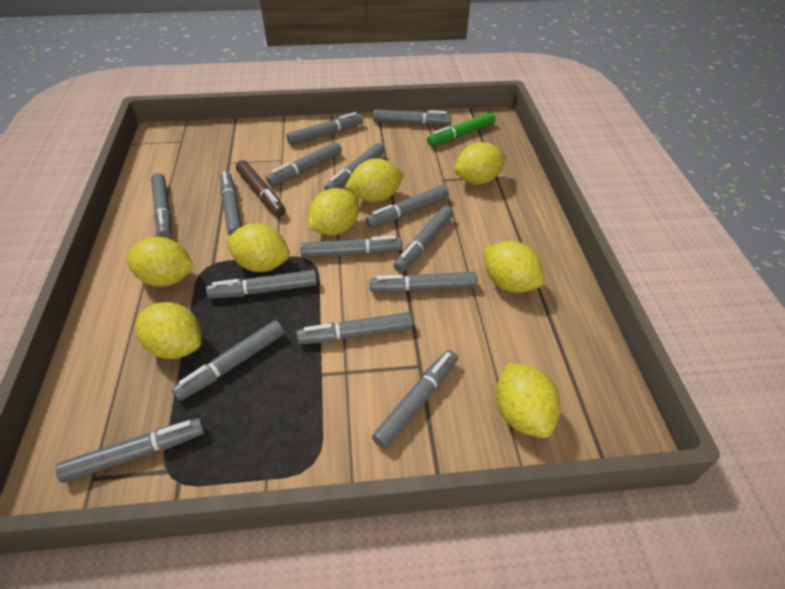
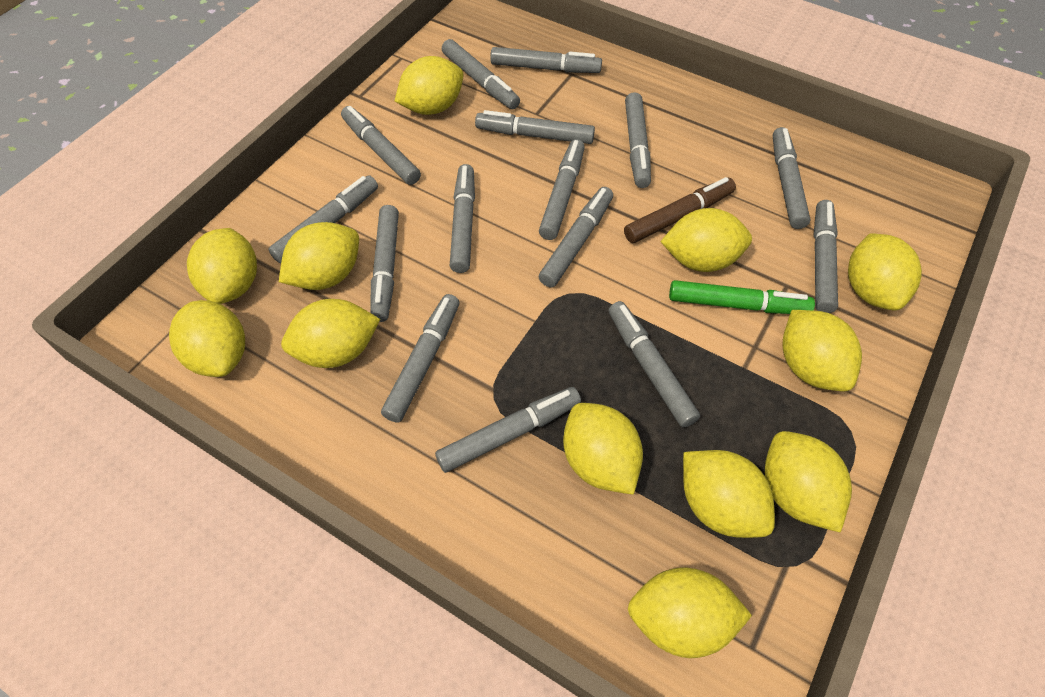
yellow lemon: 8 -> 12

